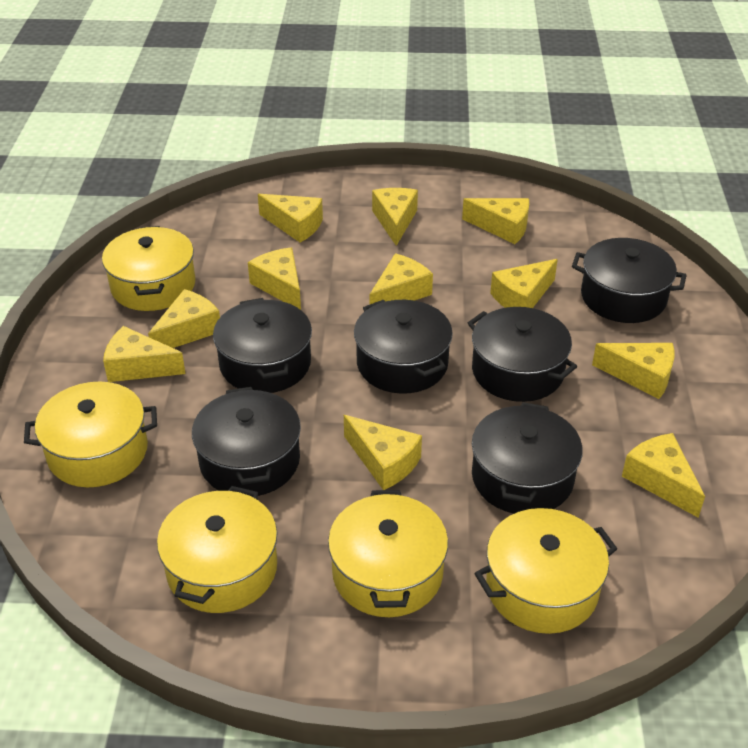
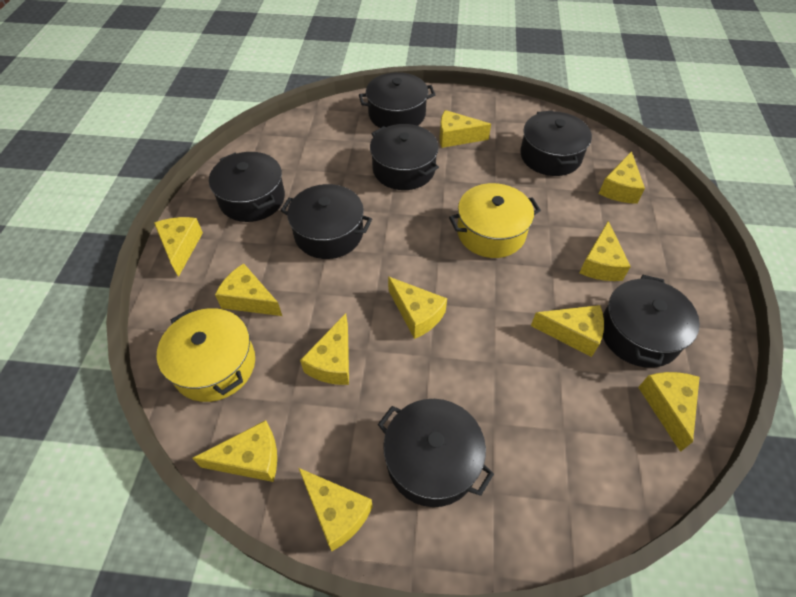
black pot: 6 -> 7
yellow pot: 5 -> 2

